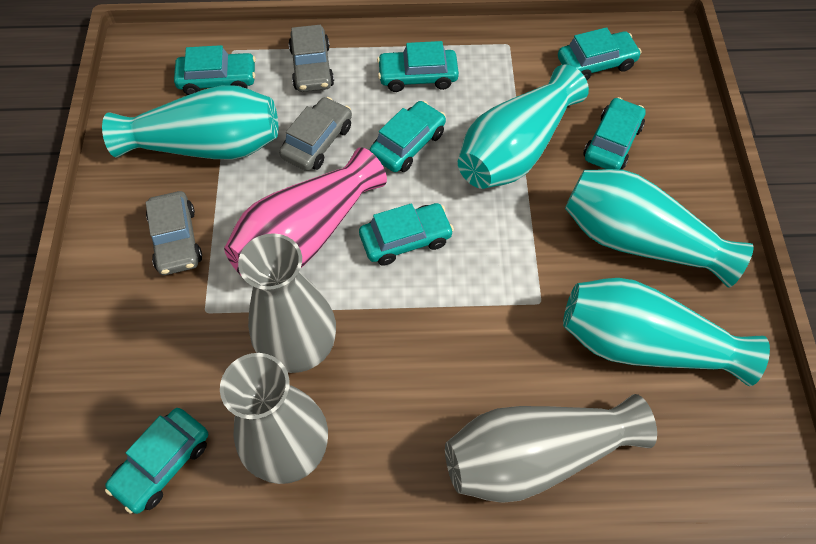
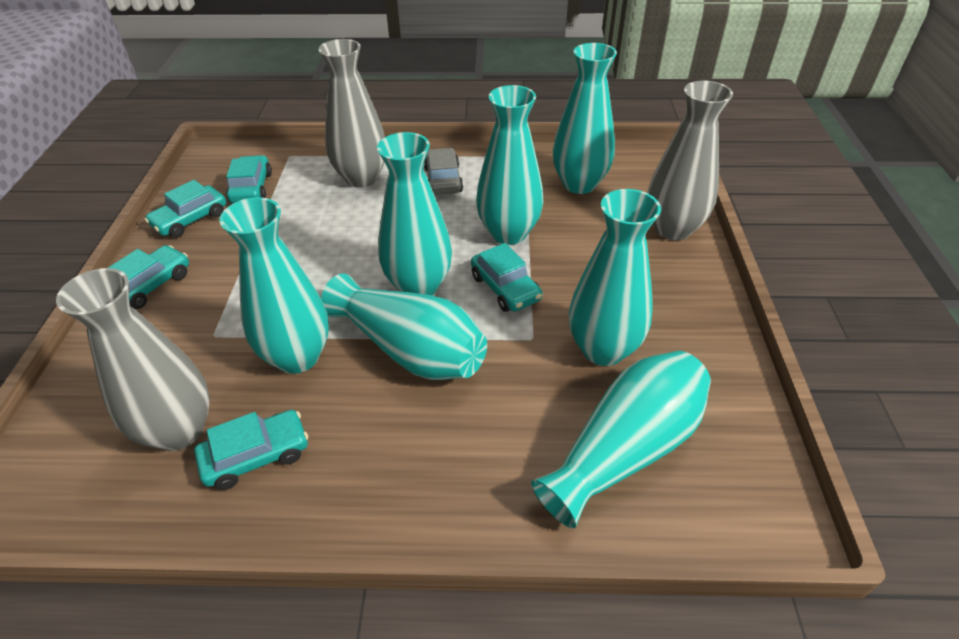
grey car: 3 -> 1
pink vase: 1 -> 0
turquoise car: 7 -> 5
turquoise vase: 4 -> 7

